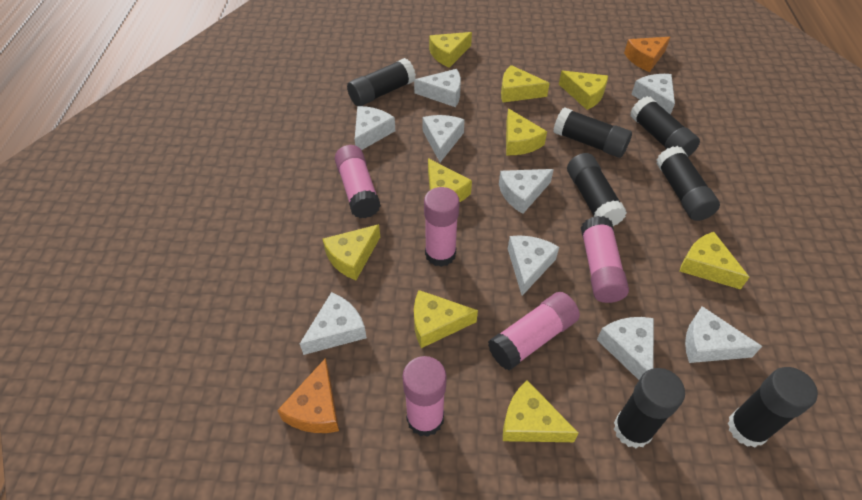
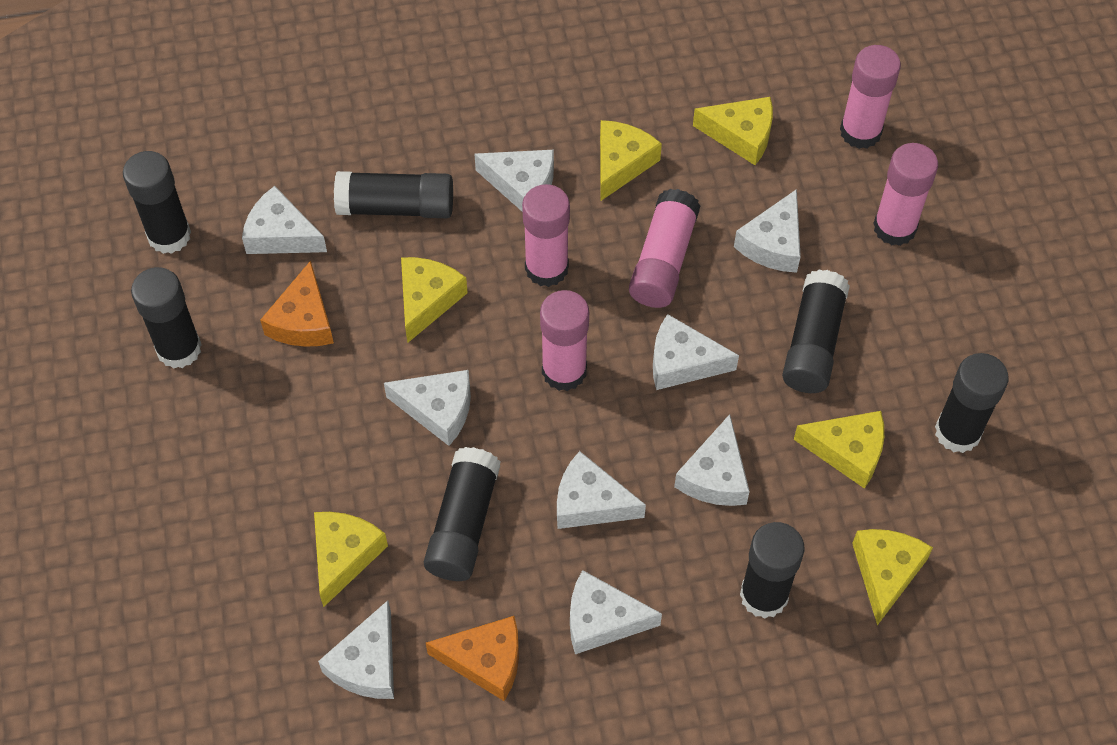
yellow cheese: 9 -> 6

